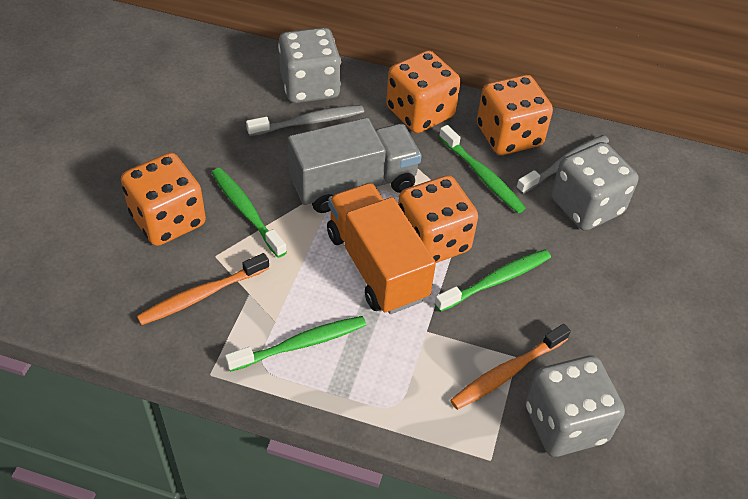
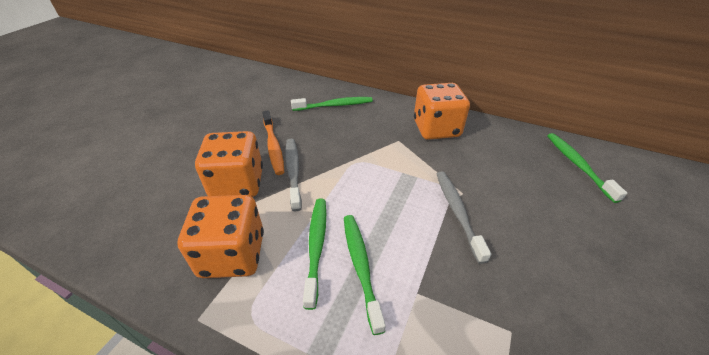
grey dice: 3 -> 0
grey truck: 1 -> 0
orange dice: 4 -> 3
orange toothbrush: 2 -> 1
orange truck: 1 -> 0

